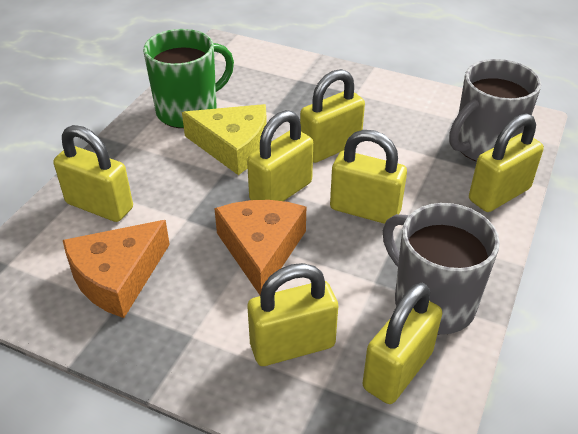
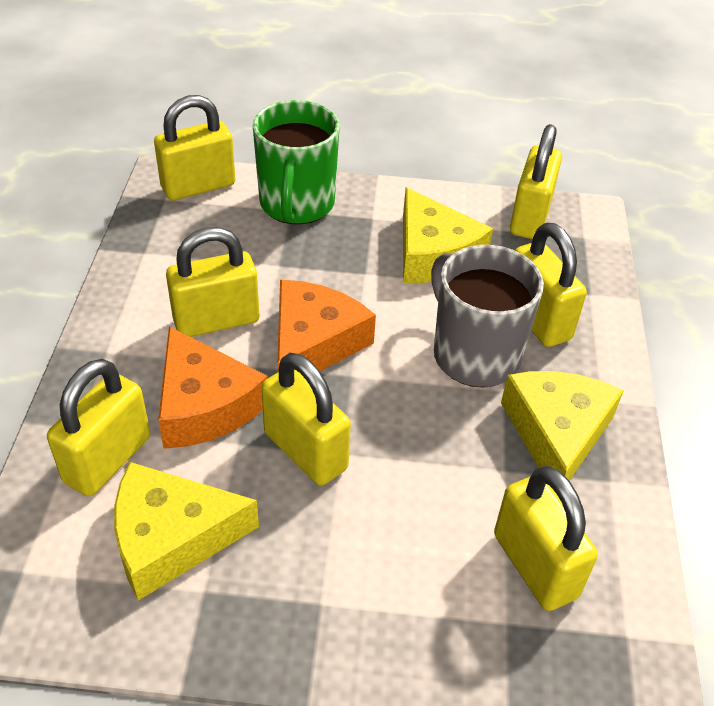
grey mug: 2 -> 1
yellow cheese: 1 -> 3

